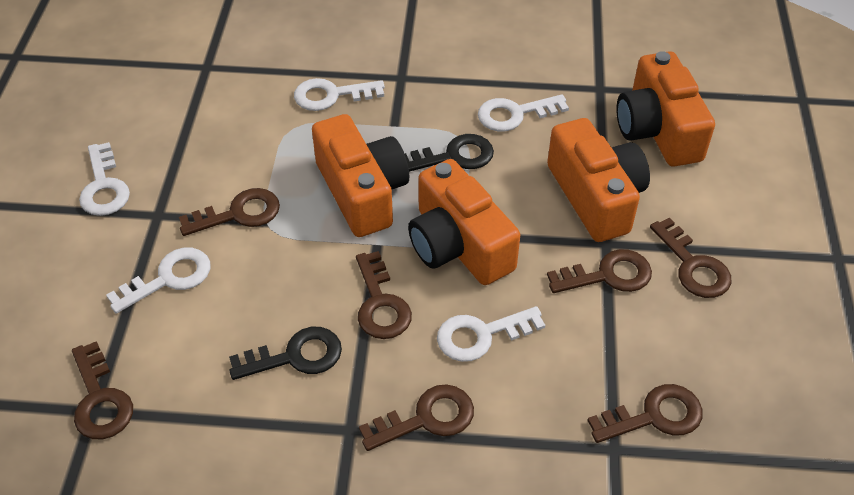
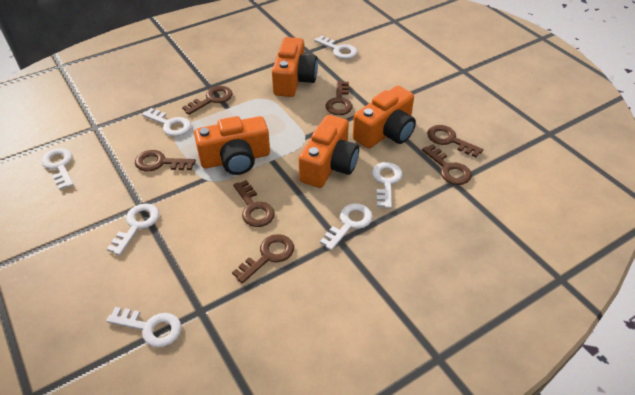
black key: 2 -> 0
white key: 5 -> 7

